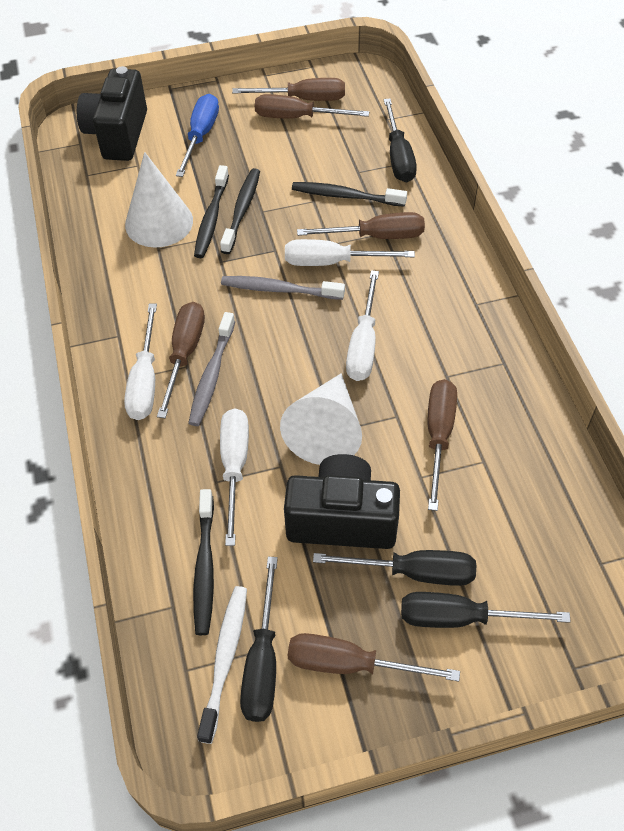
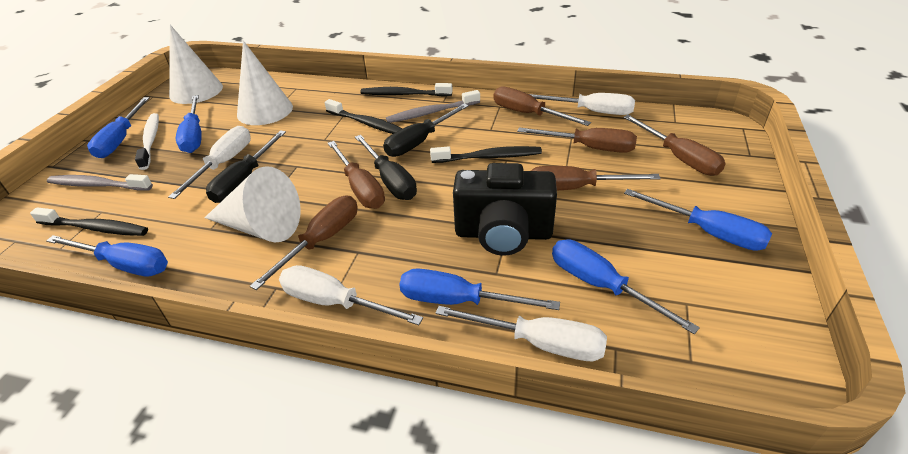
black camera: 2 -> 1
black screwdriver: 4 -> 3
blue screwdriver: 1 -> 6
white cone: 2 -> 3

